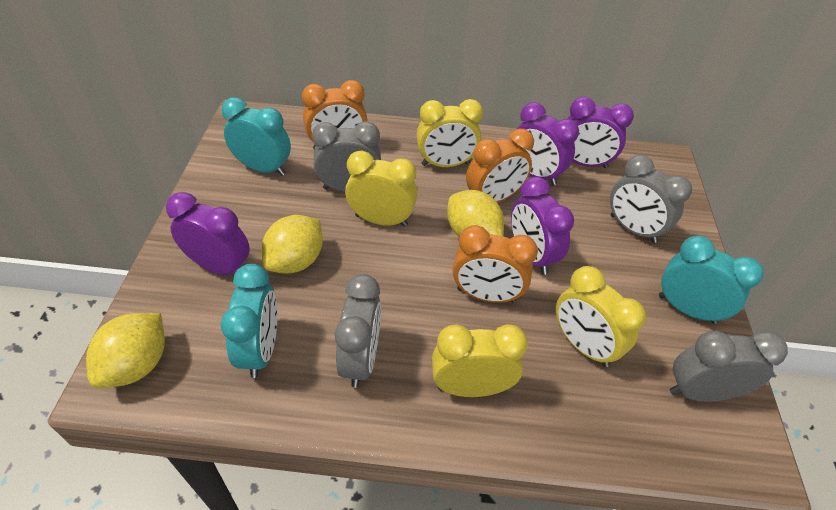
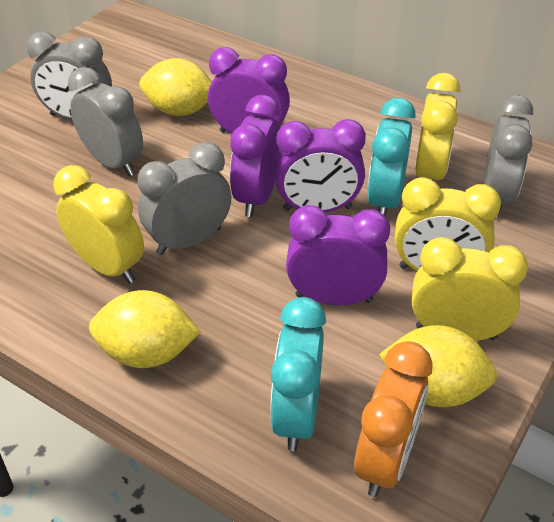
orange clock: 3 -> 1
turquoise clock: 3 -> 2

